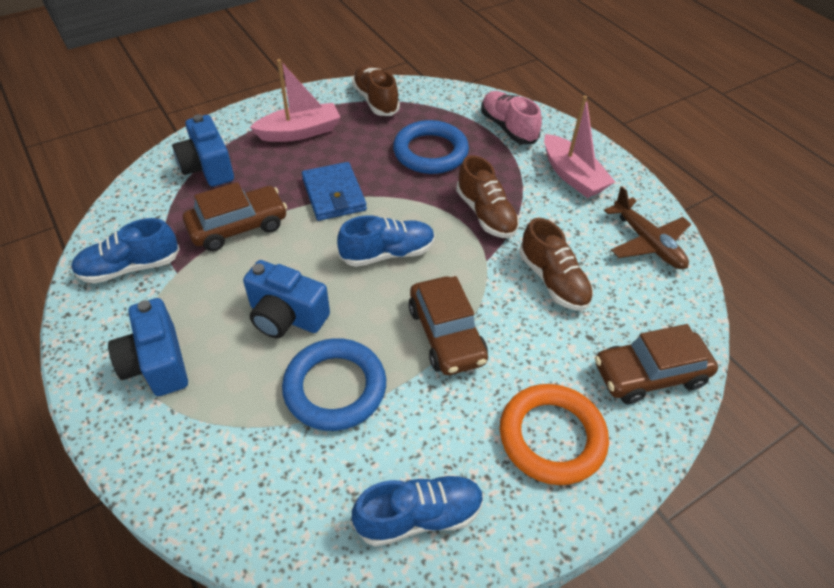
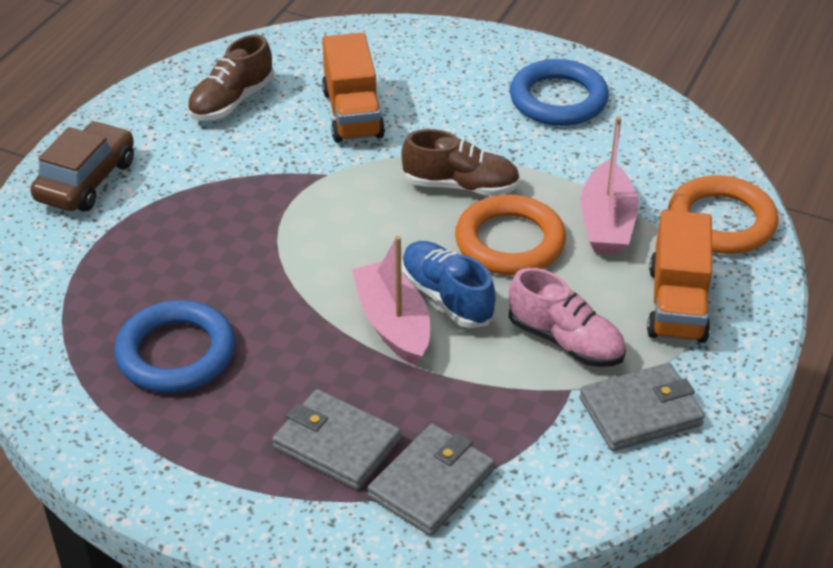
blue camera: 3 -> 0
blue shoe: 3 -> 1
blue wallet: 1 -> 0
brown car: 3 -> 1
brown plane: 1 -> 0
brown shoe: 3 -> 2
grey wallet: 0 -> 3
orange ring: 1 -> 2
orange truck: 0 -> 2

